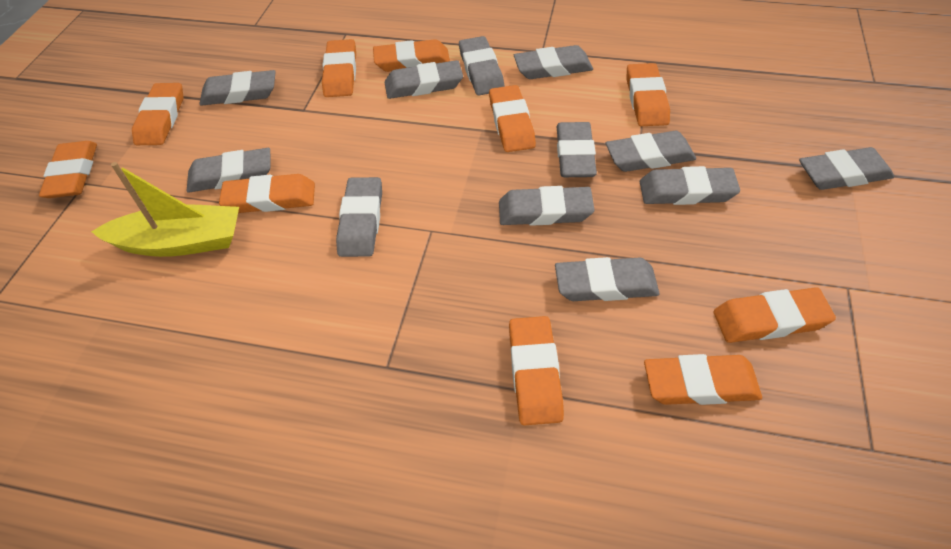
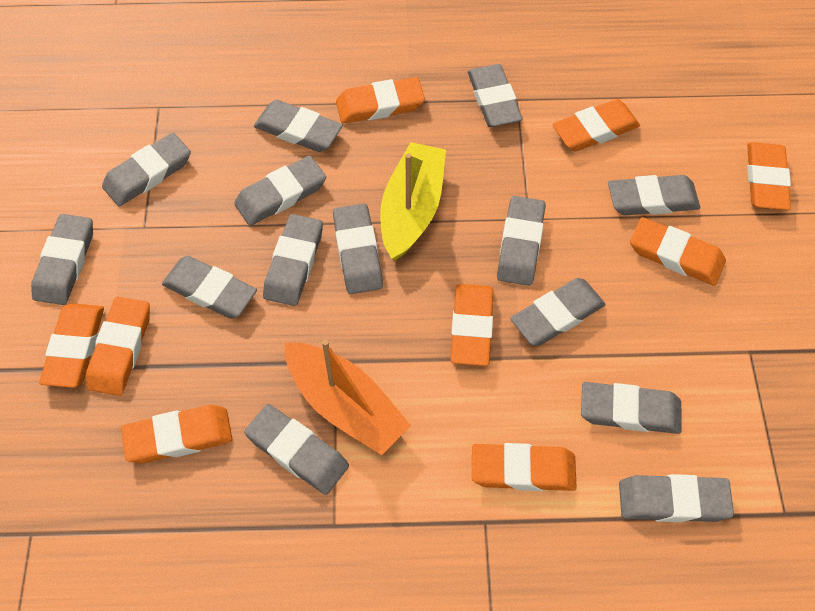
grey eraser: 12 -> 14
orange boat: 0 -> 1
orange eraser: 10 -> 9

